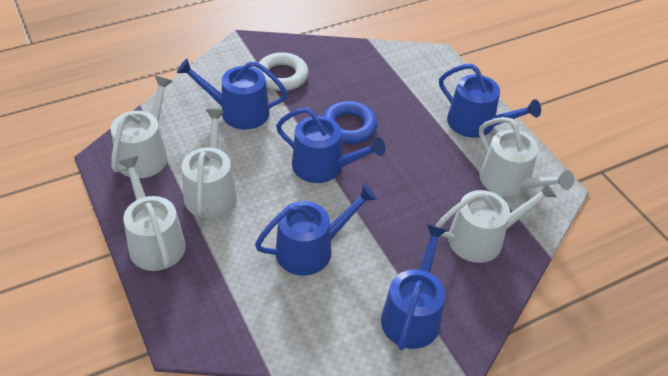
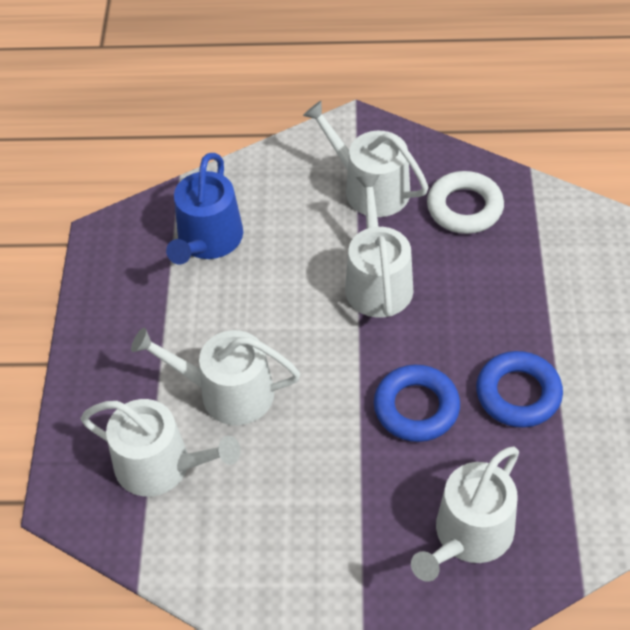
blue ring: 1 -> 2
blue watering can: 5 -> 1

